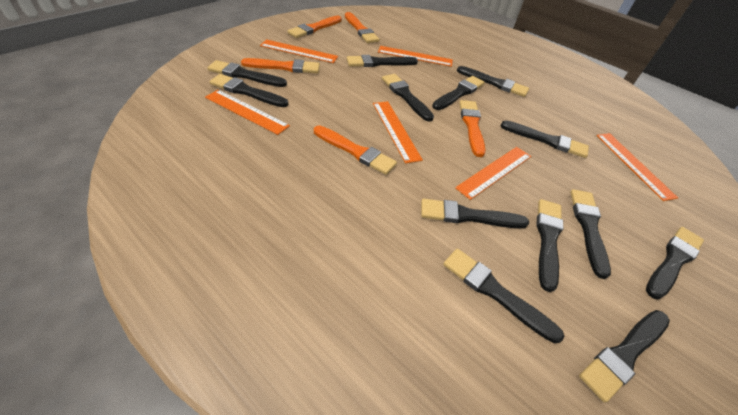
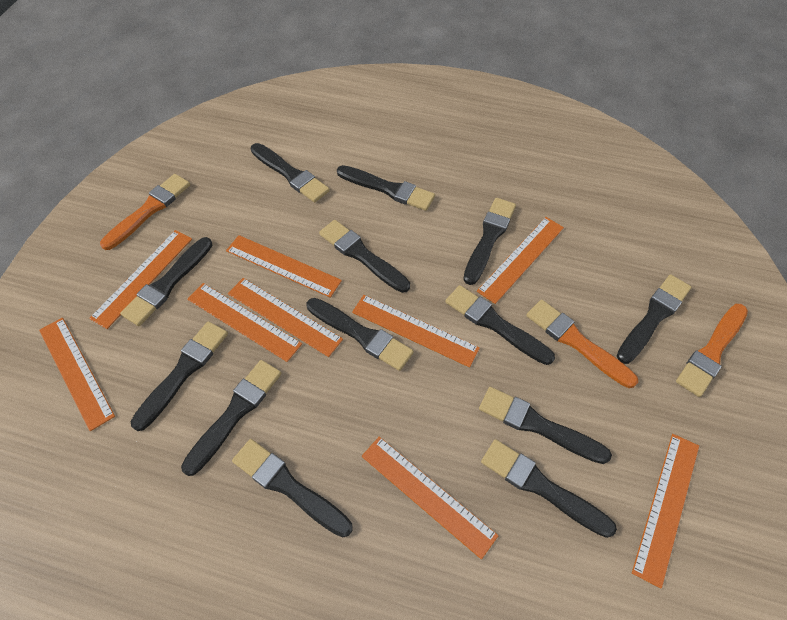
orange brush: 5 -> 3
orange ruler: 6 -> 9

